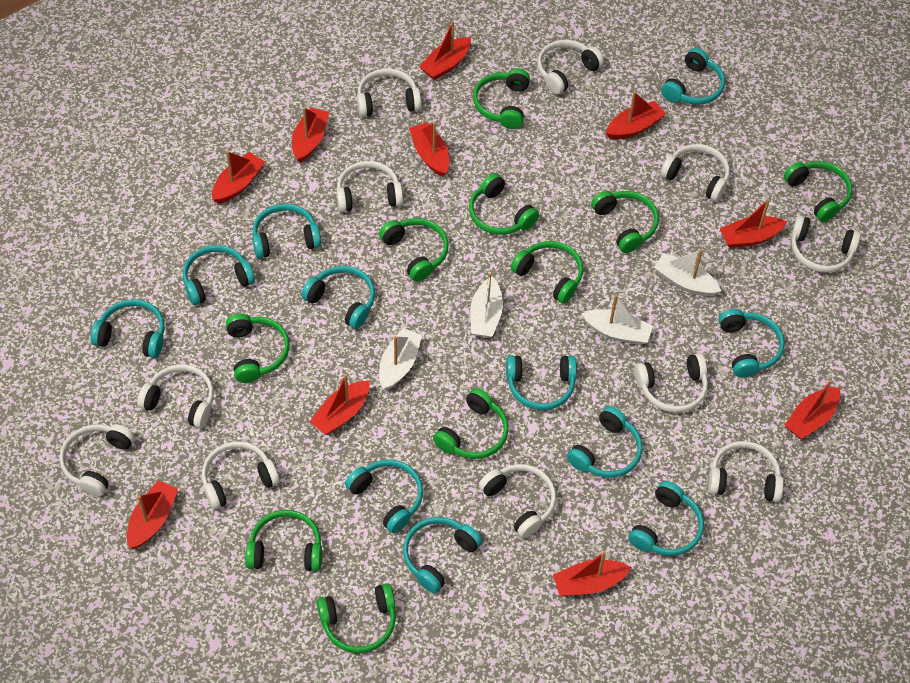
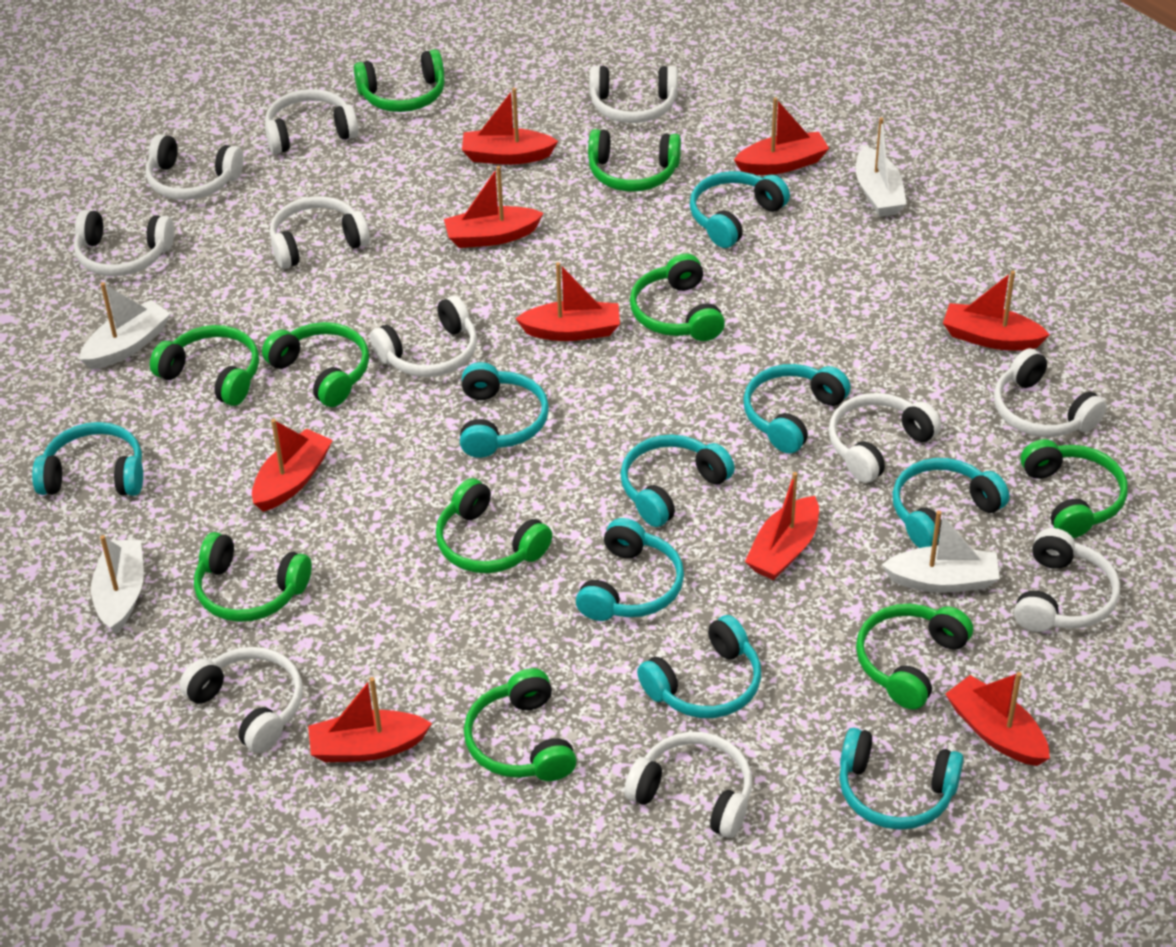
red boat: 10 -> 9
turquoise headphones: 11 -> 9

